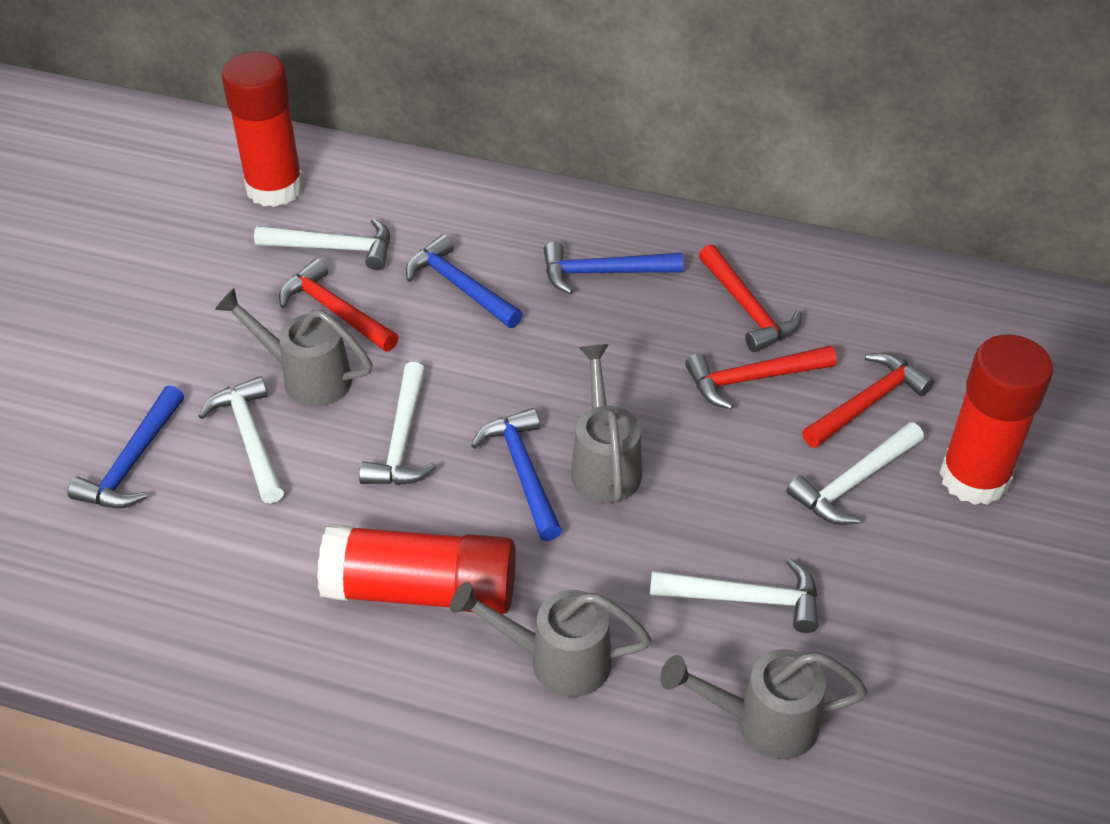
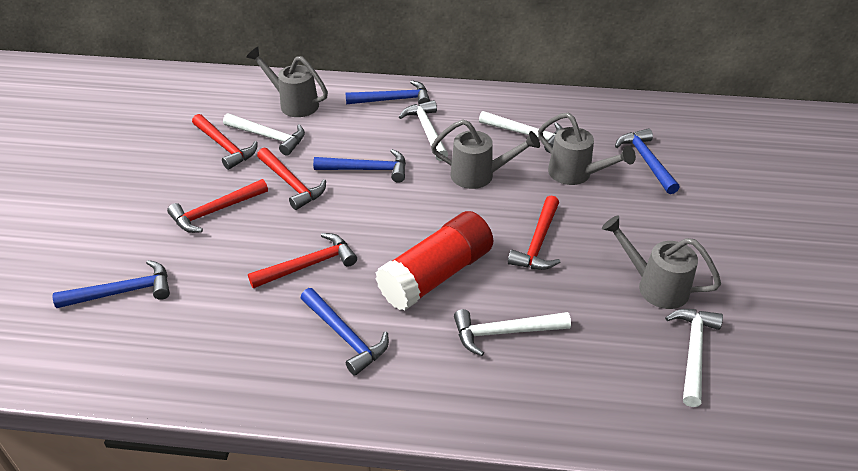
blue hammer: 4 -> 5
red glue stick: 3 -> 1
red hammer: 4 -> 5

